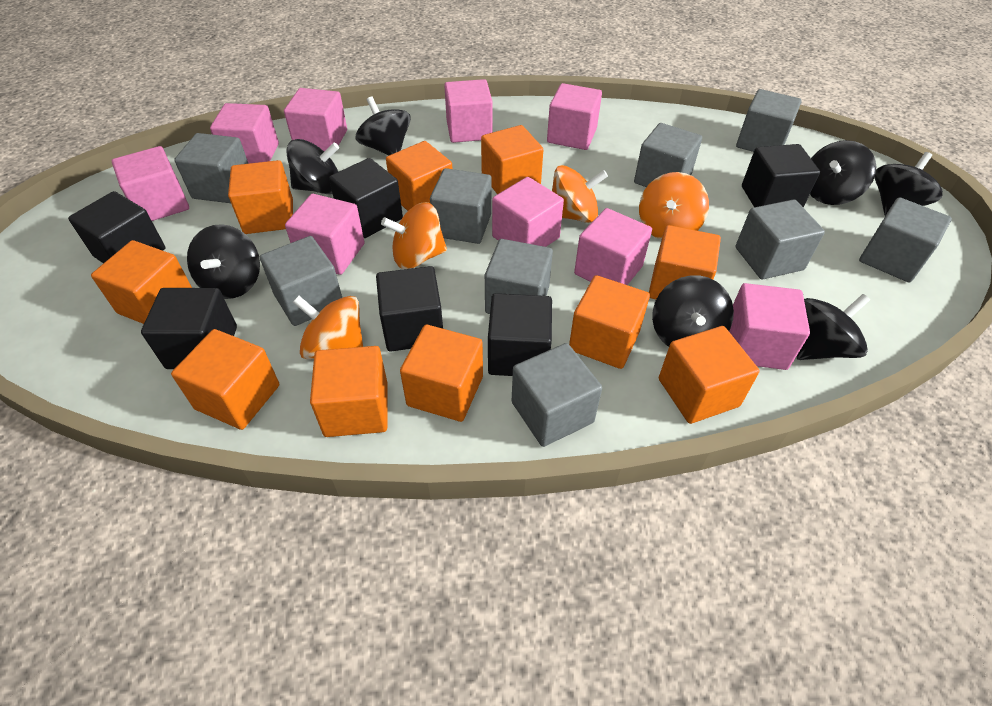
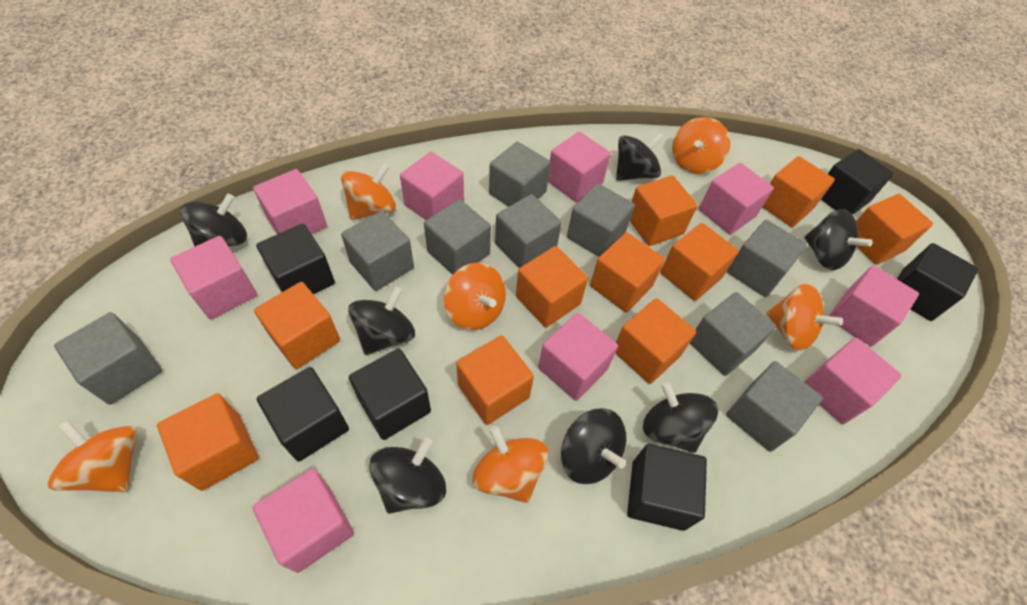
orange spinning top: 4 -> 6

